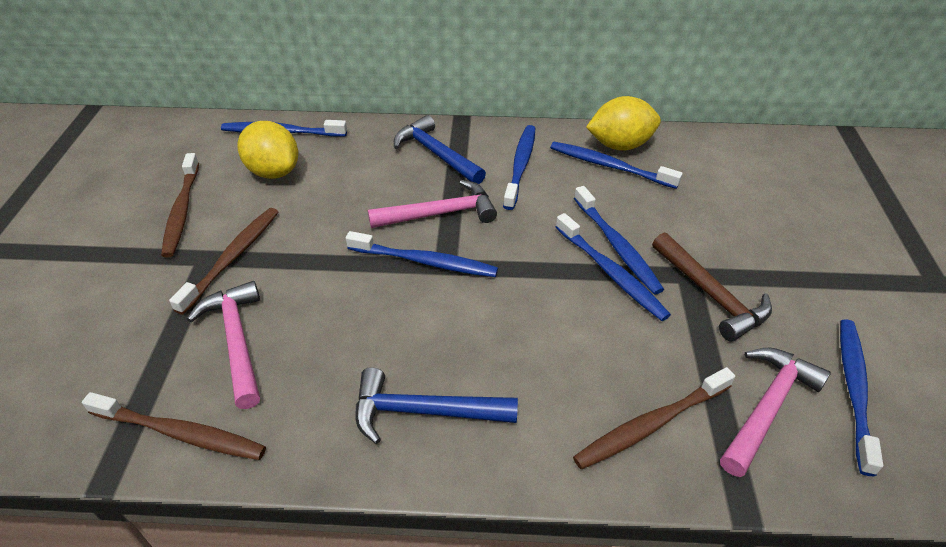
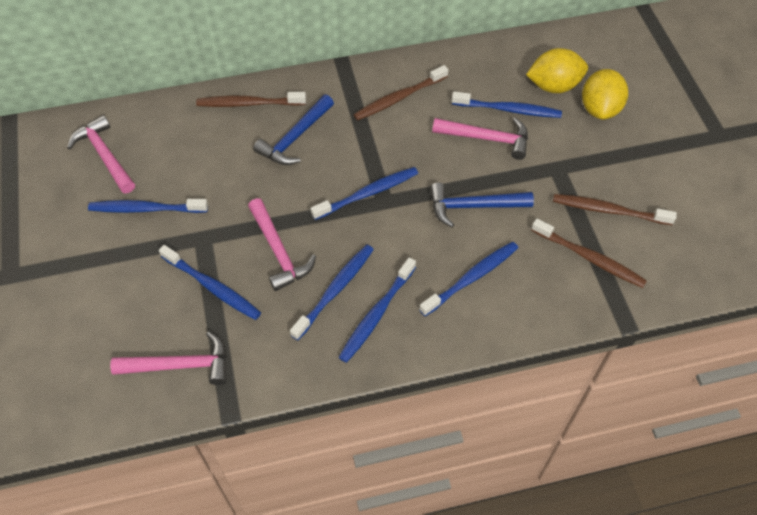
brown hammer: 1 -> 0
pink hammer: 3 -> 4

